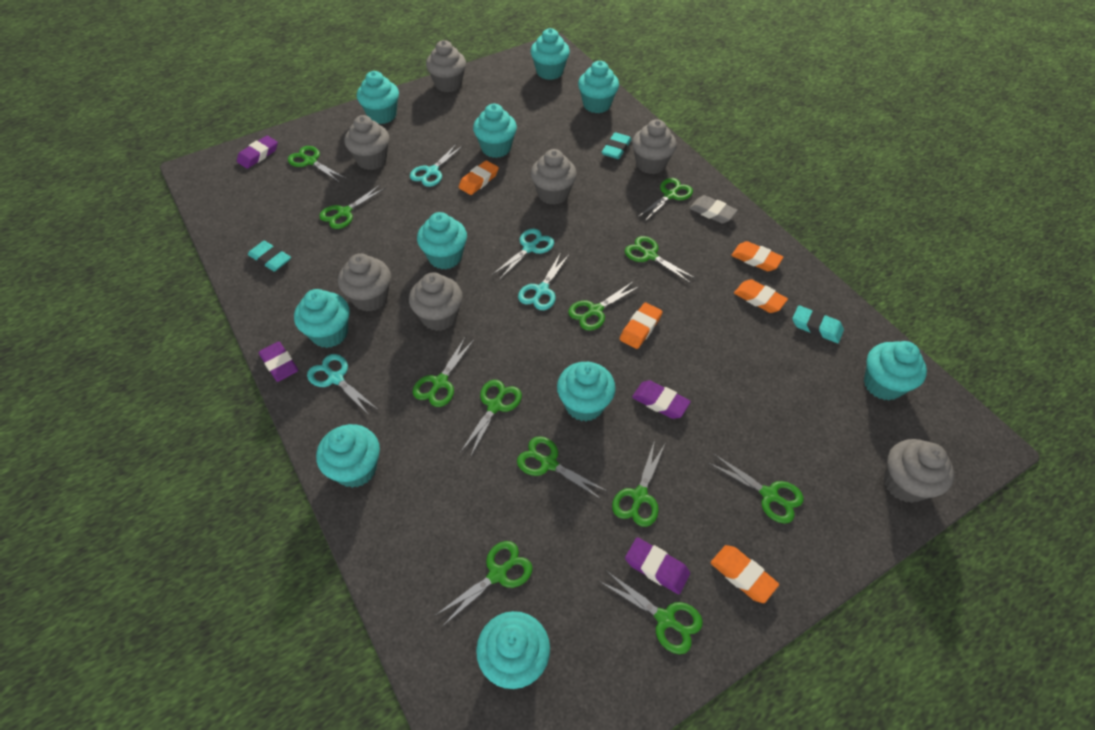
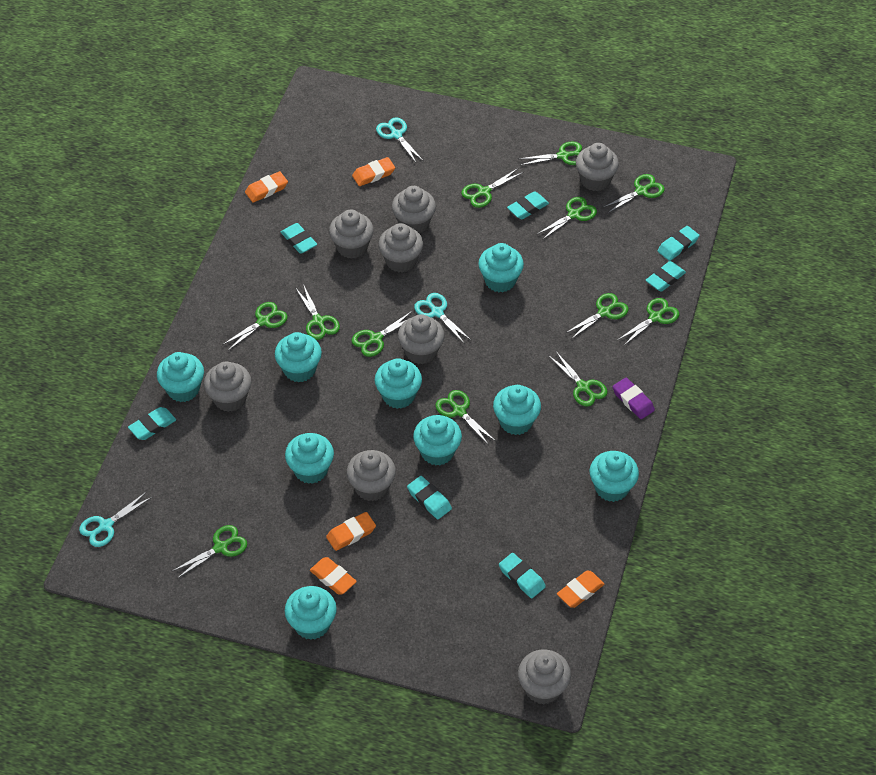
grey cupcake: 7 -> 8
grey eraser: 1 -> 0
purple eraser: 4 -> 1
turquoise cupcake: 10 -> 9
turquoise eraser: 3 -> 7
turquoise scissors: 4 -> 3

